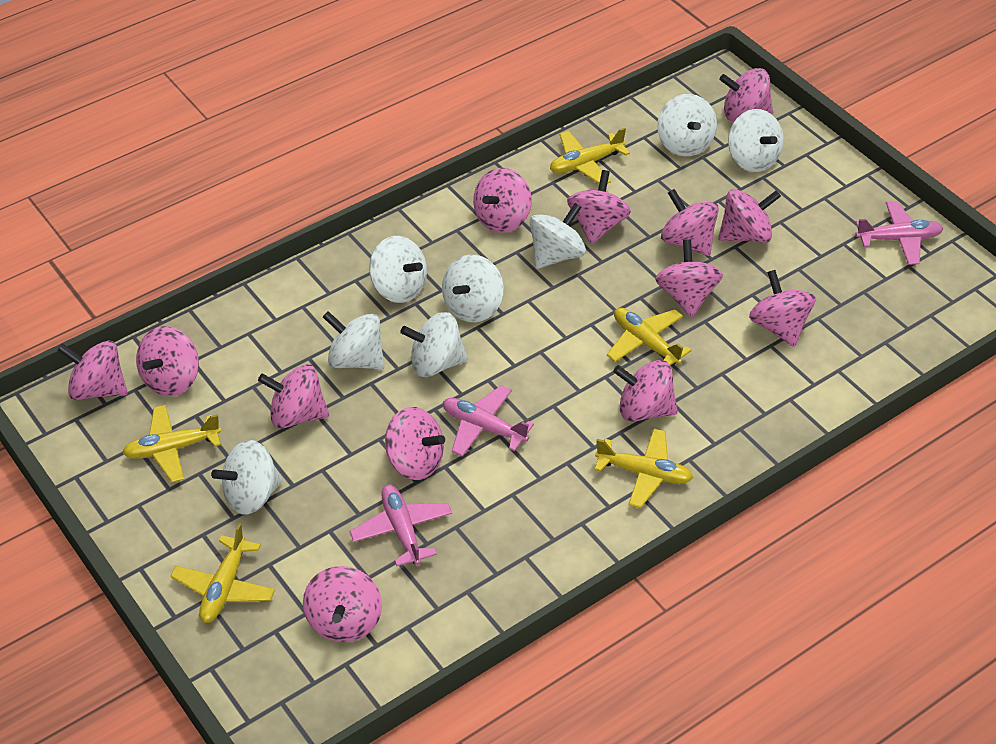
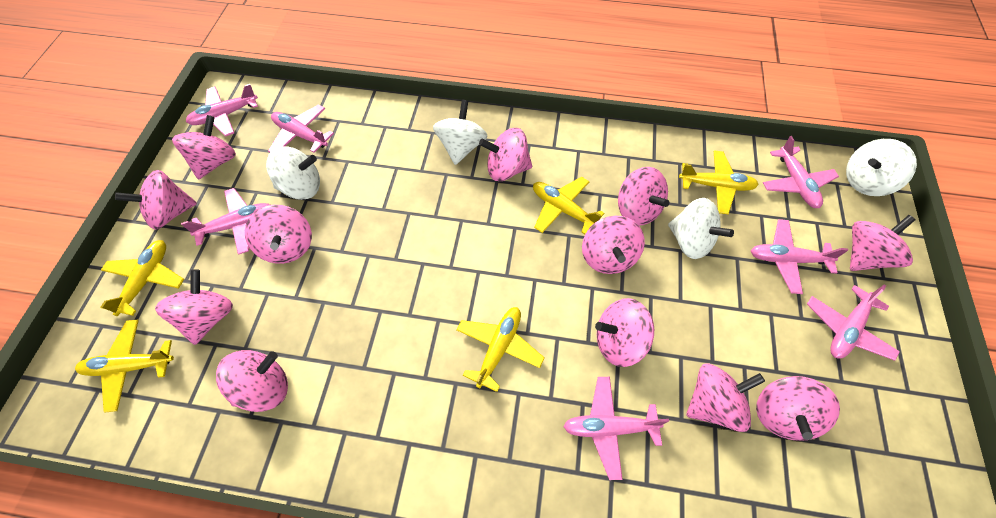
pink plane: 3 -> 7
pink spinning top: 13 -> 12
white spinning top: 8 -> 4

